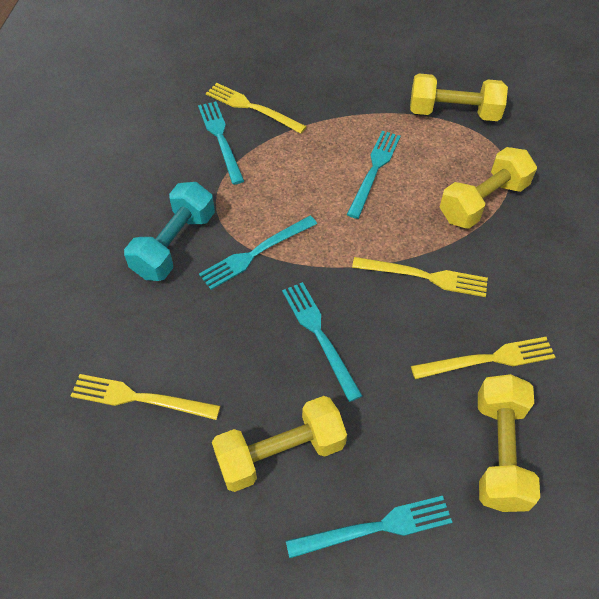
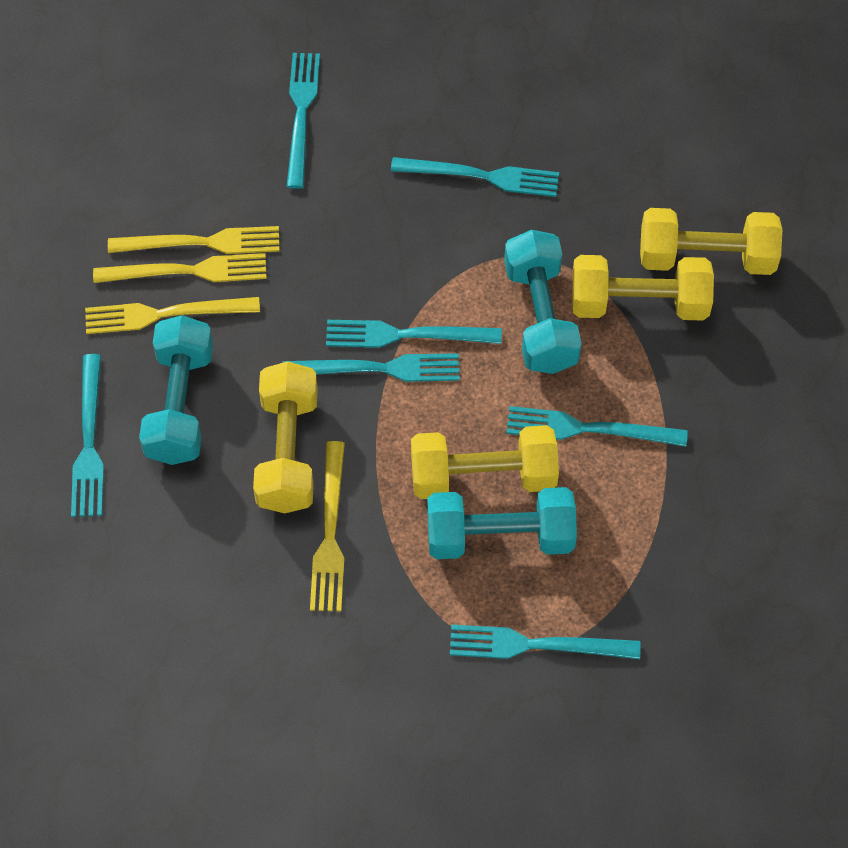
turquoise dumbbell: 1 -> 3
turquoise fork: 5 -> 7

